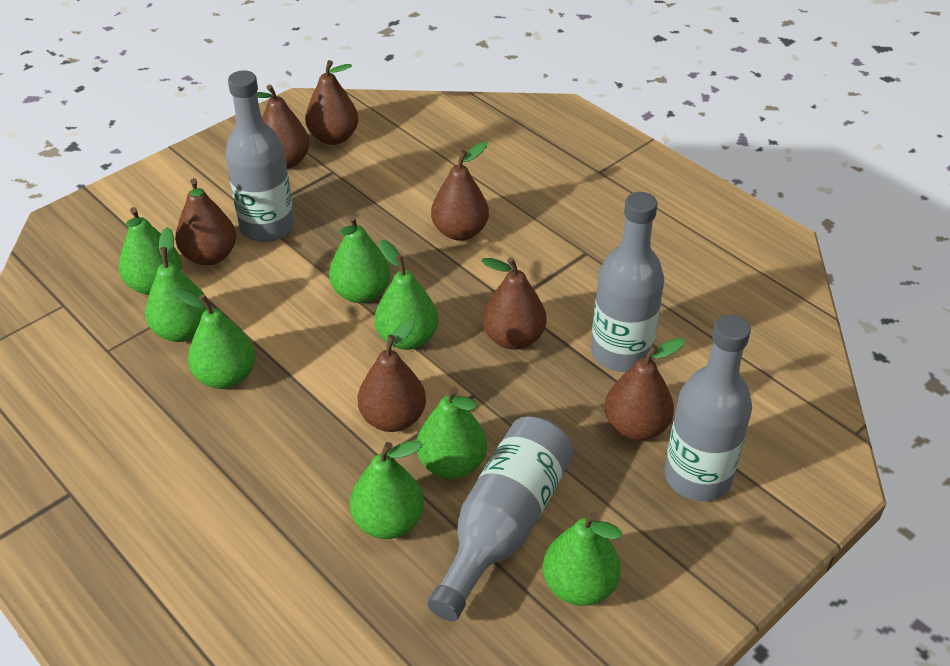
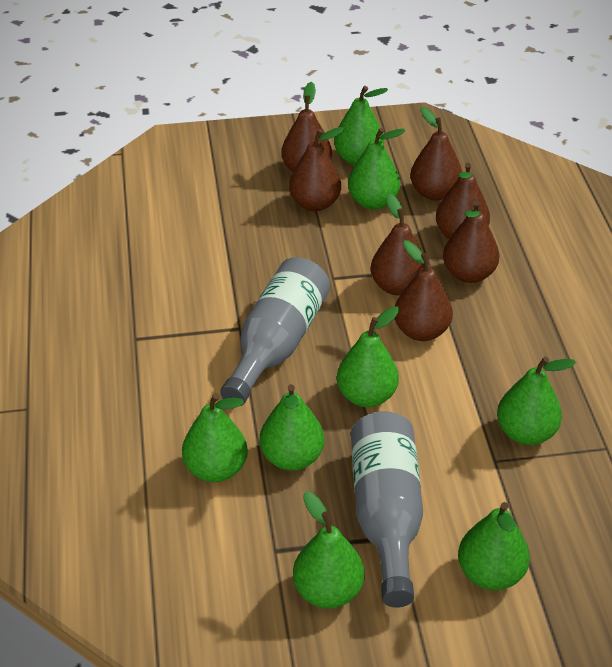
grey bottle: 4 -> 2

